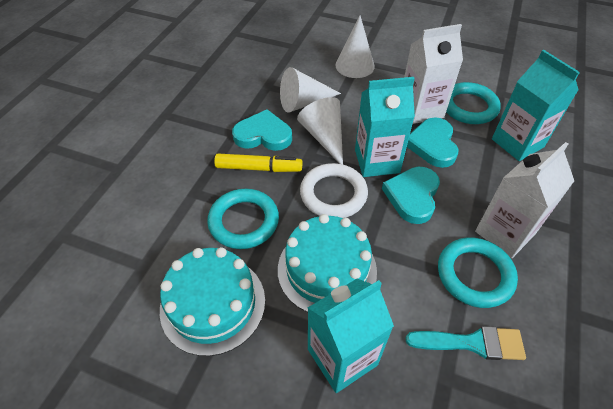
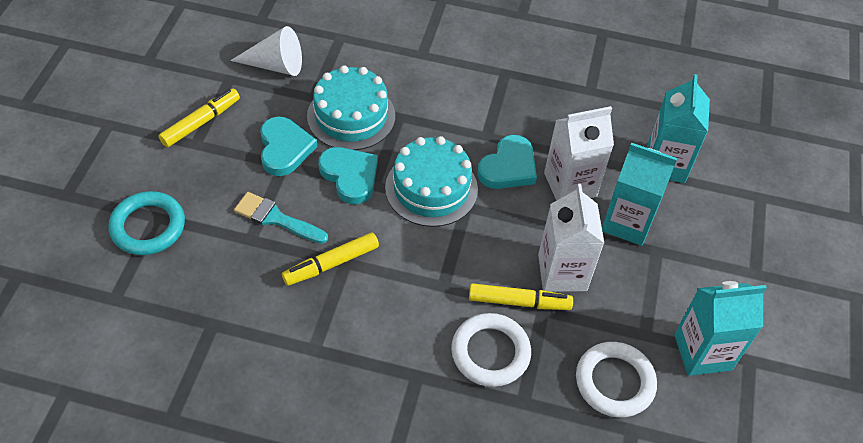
turquoise ring: 3 -> 1
white cone: 3 -> 1
white ring: 1 -> 2
yellow marker: 1 -> 3

